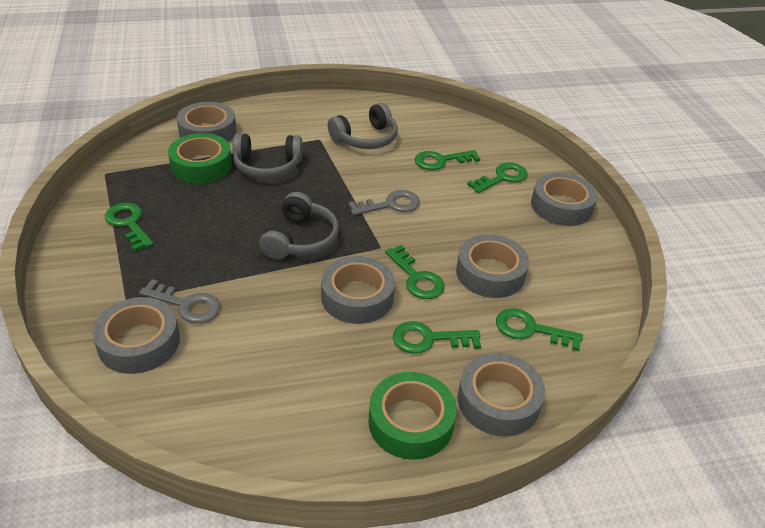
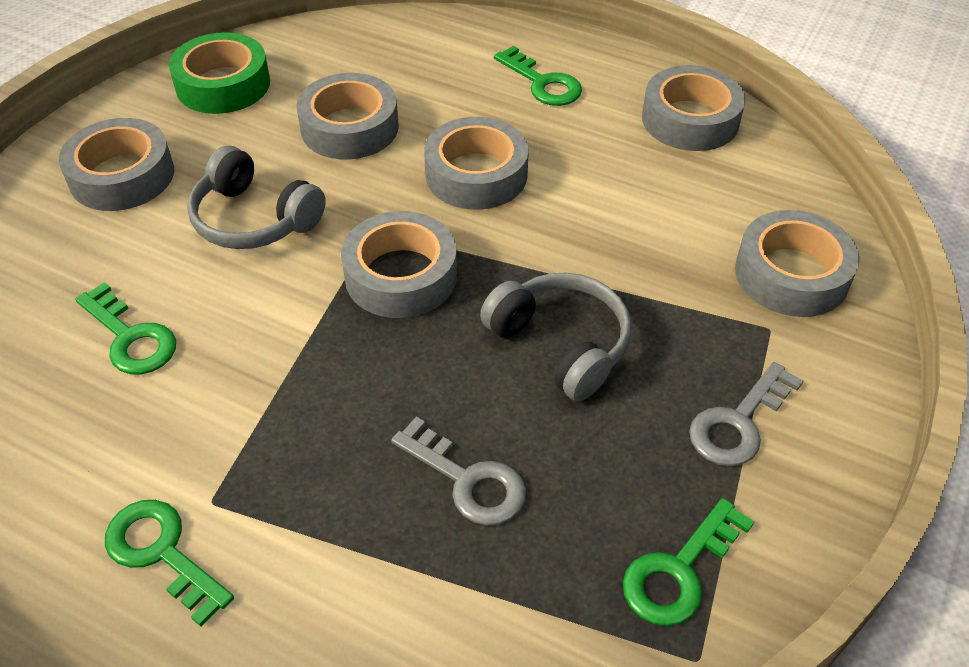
green key: 6 -> 4
green tape: 2 -> 1
grey headphones: 3 -> 2

